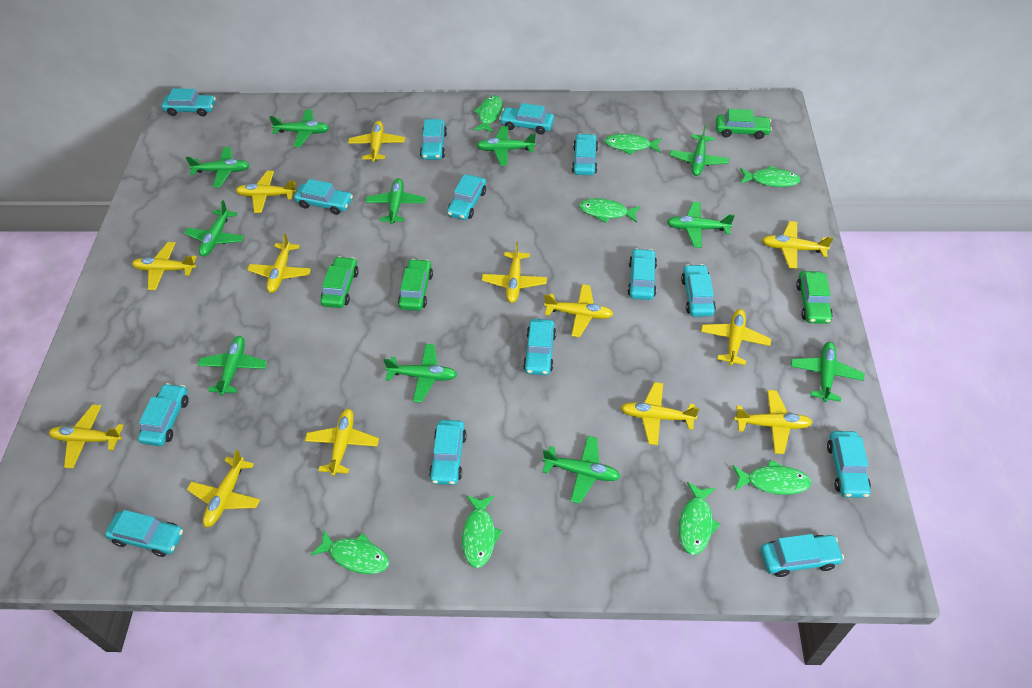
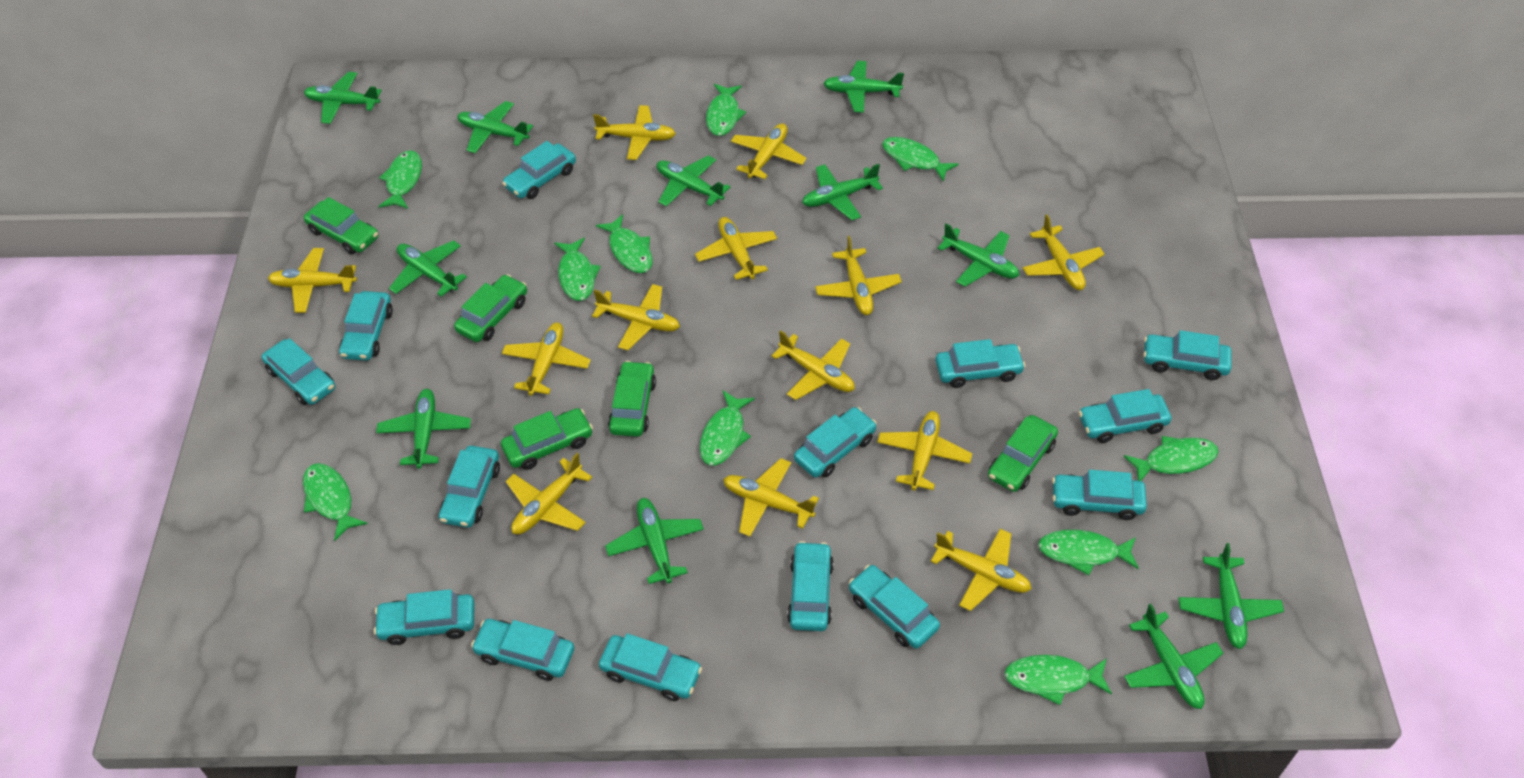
green car: 4 -> 5
green fish: 8 -> 10

